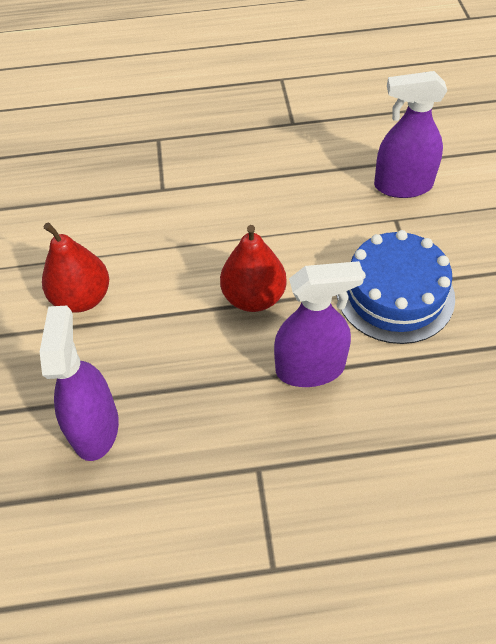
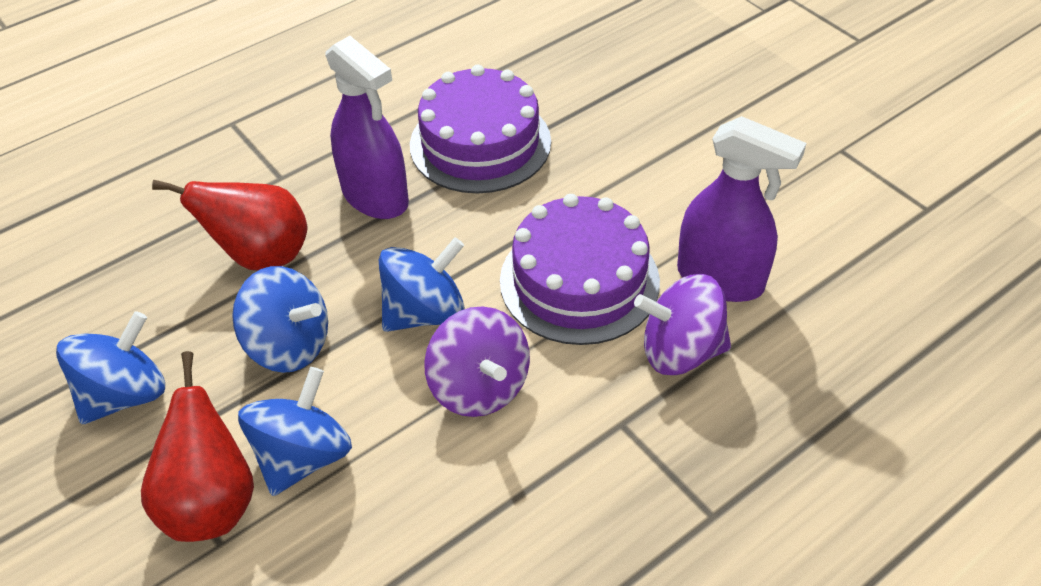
blue cake: 1 -> 0
blue spinning top: 0 -> 4
purple cake: 0 -> 2
purple spinning top: 0 -> 2
purple spray bottle: 3 -> 2

